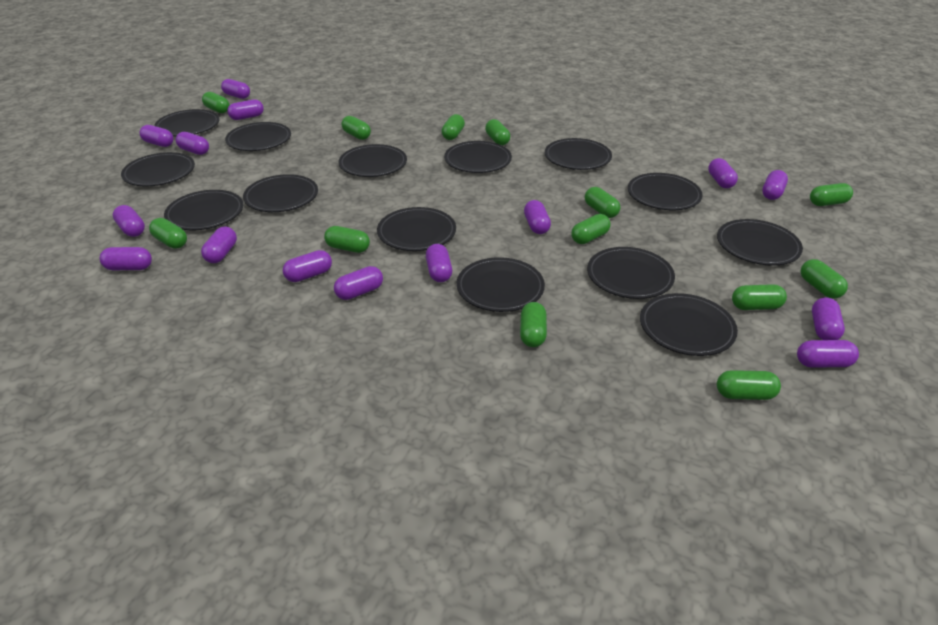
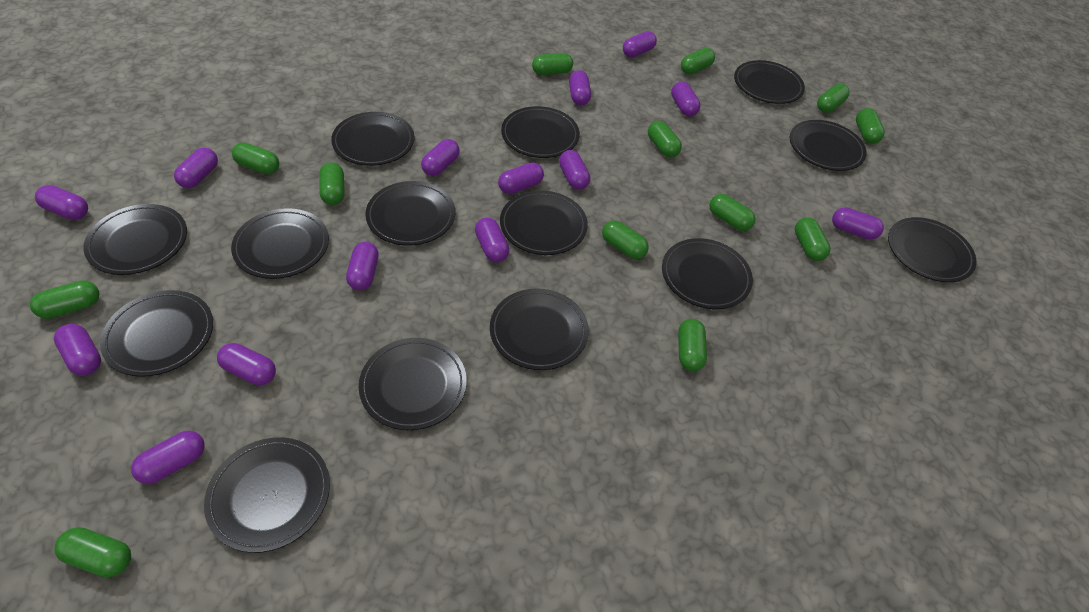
purple capsule: 15 -> 14

